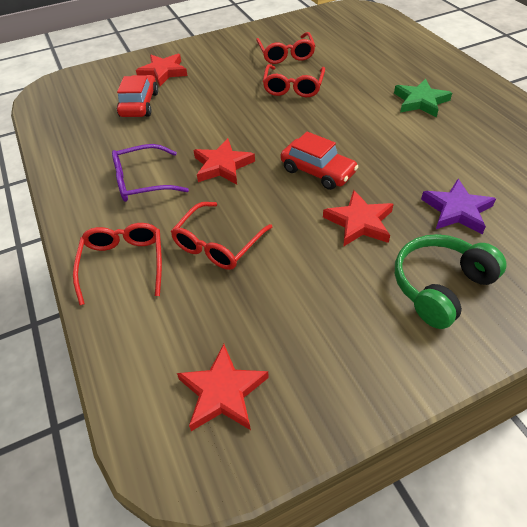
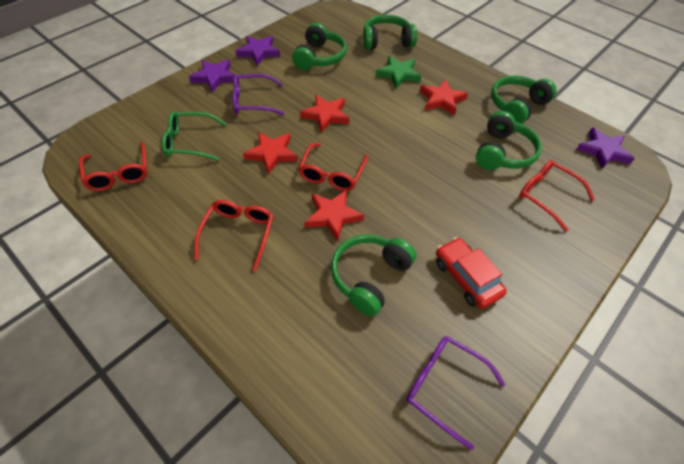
green glasses: 0 -> 1
green headphones: 1 -> 5
purple glasses: 1 -> 2
purple star: 1 -> 3
red car: 2 -> 1

